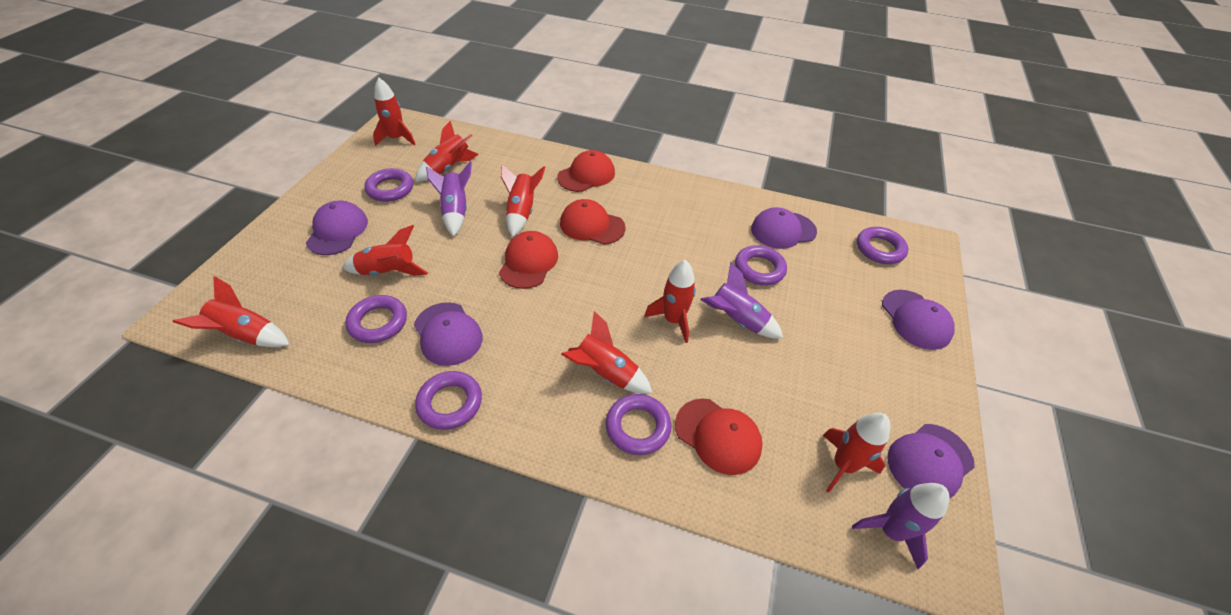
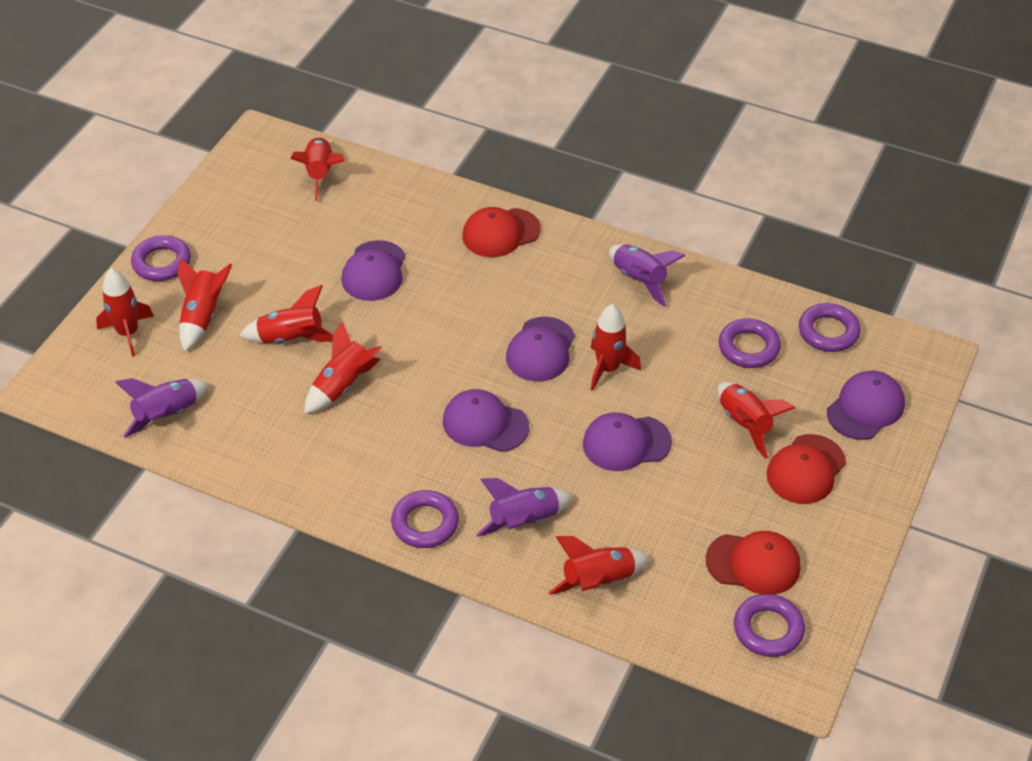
purple ring: 6 -> 5
red cap: 4 -> 3

